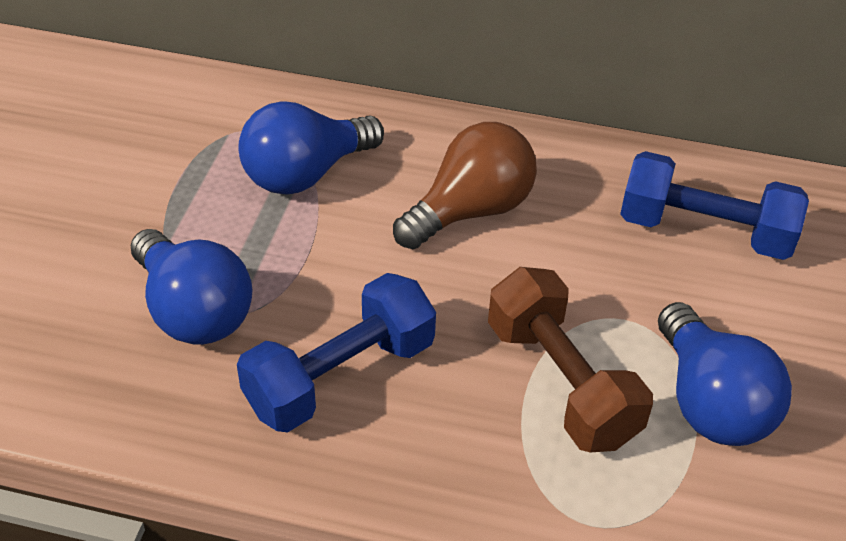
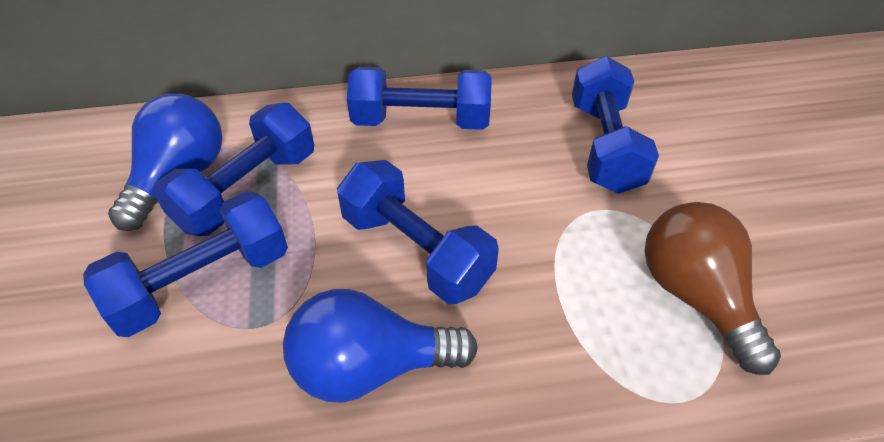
blue dumbbell: 2 -> 5
blue light bulb: 3 -> 2
brown dumbbell: 1 -> 0

